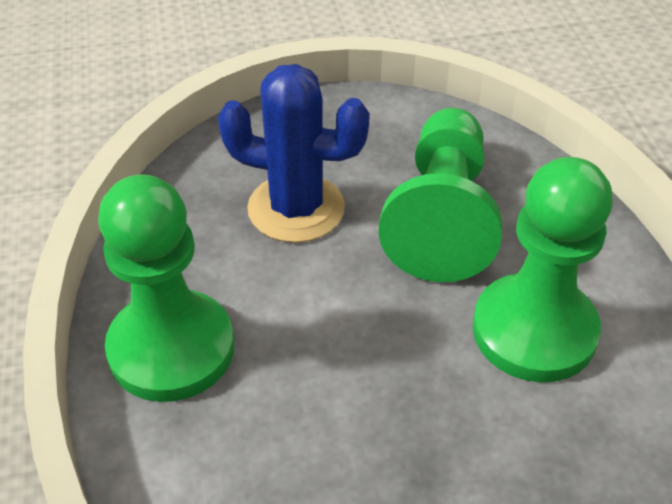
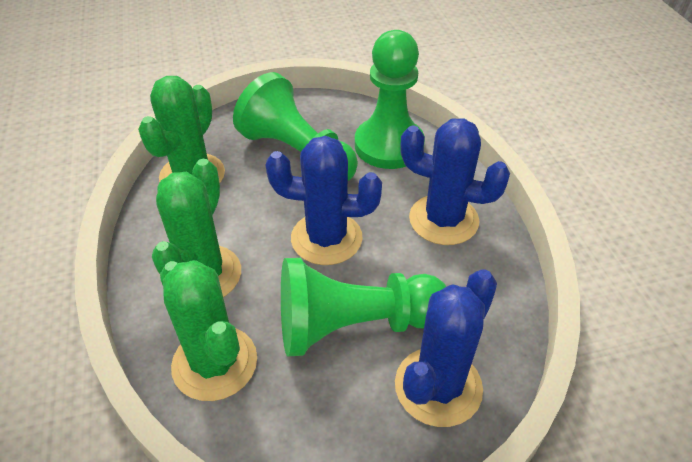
blue cactus: 1 -> 3
green cactus: 0 -> 3

